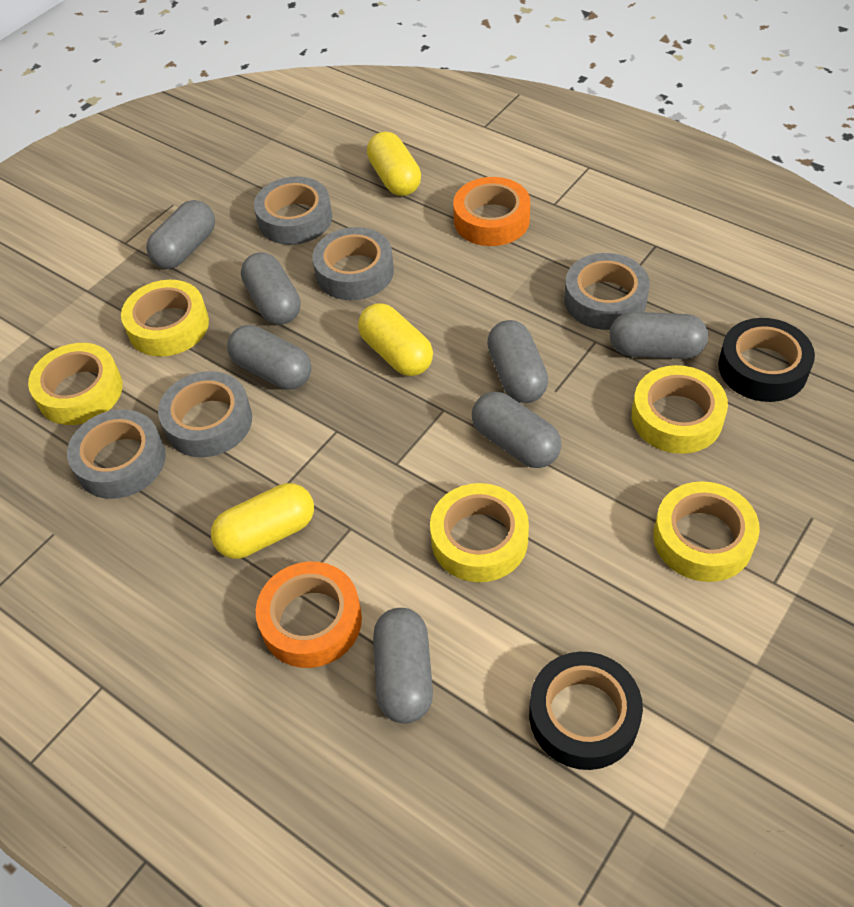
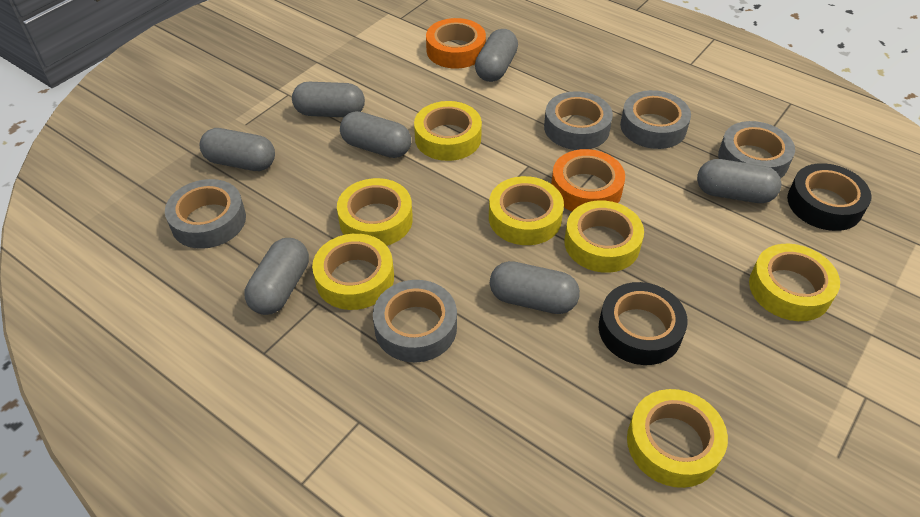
yellow capsule: 3 -> 0
yellow tape: 5 -> 7

